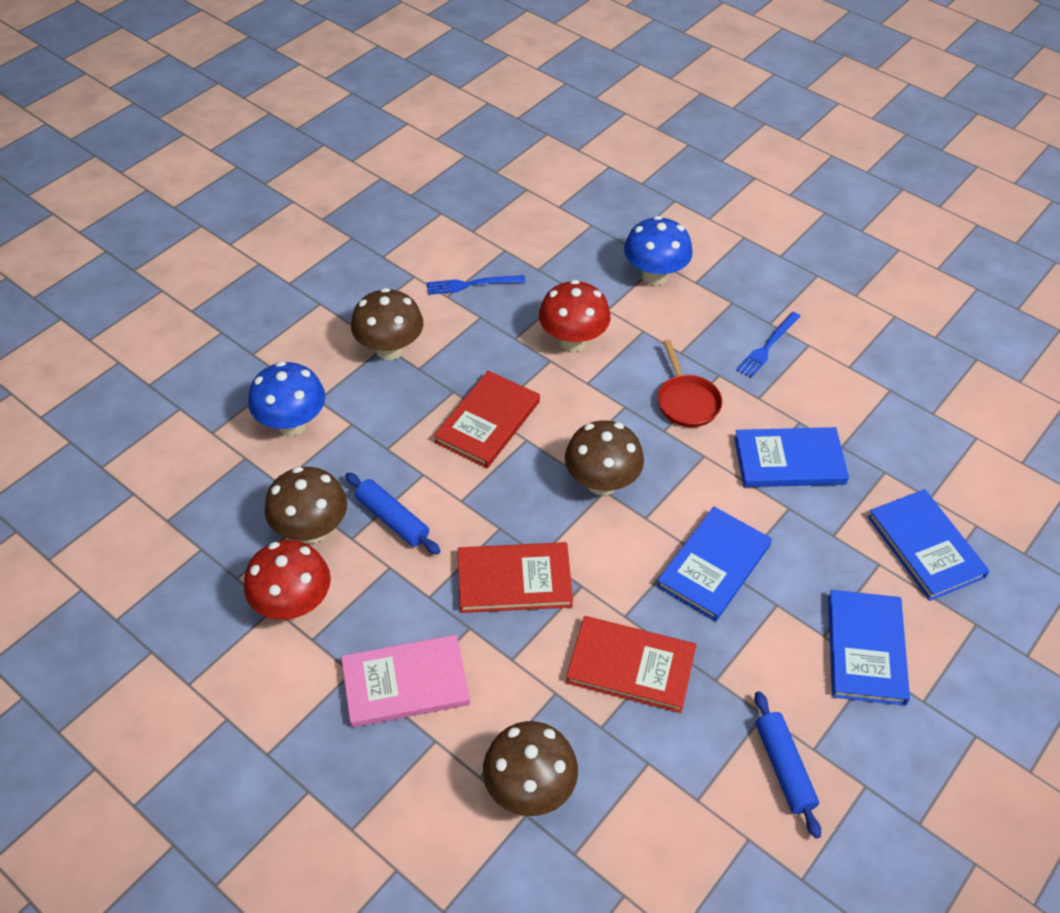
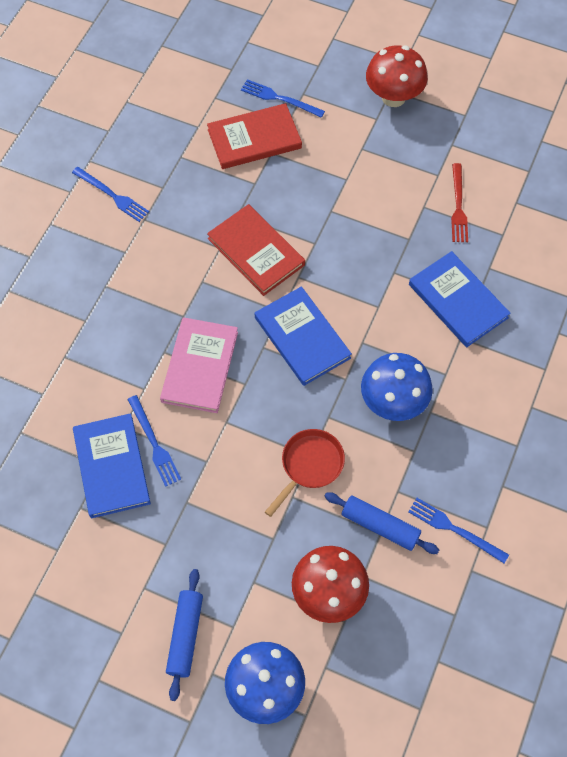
blue book: 4 -> 3
blue fork: 2 -> 4
brown mushroom: 4 -> 0
red book: 3 -> 2
red fork: 0 -> 1

